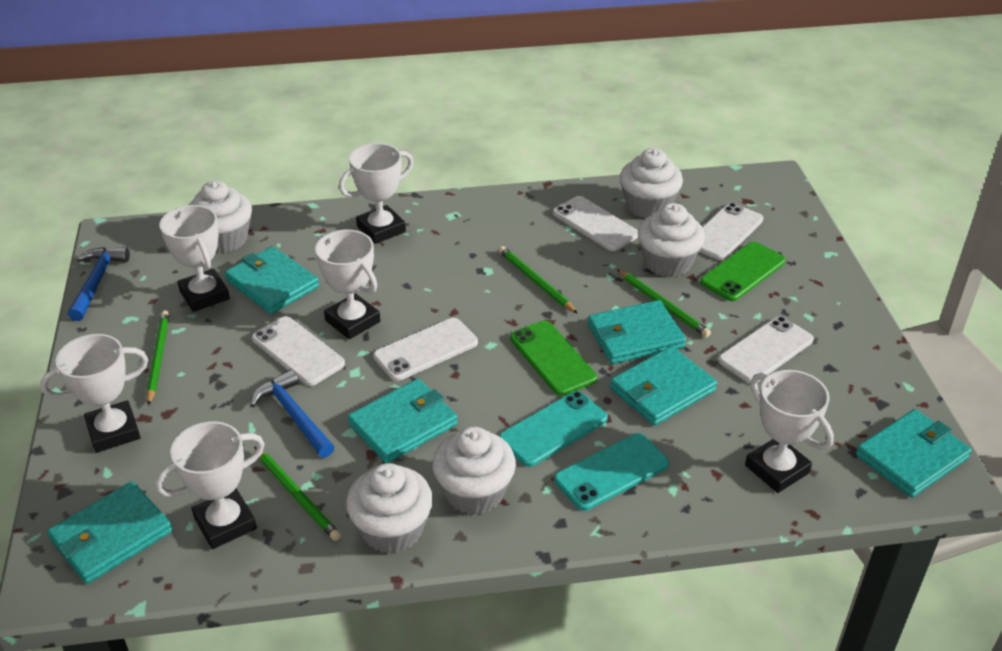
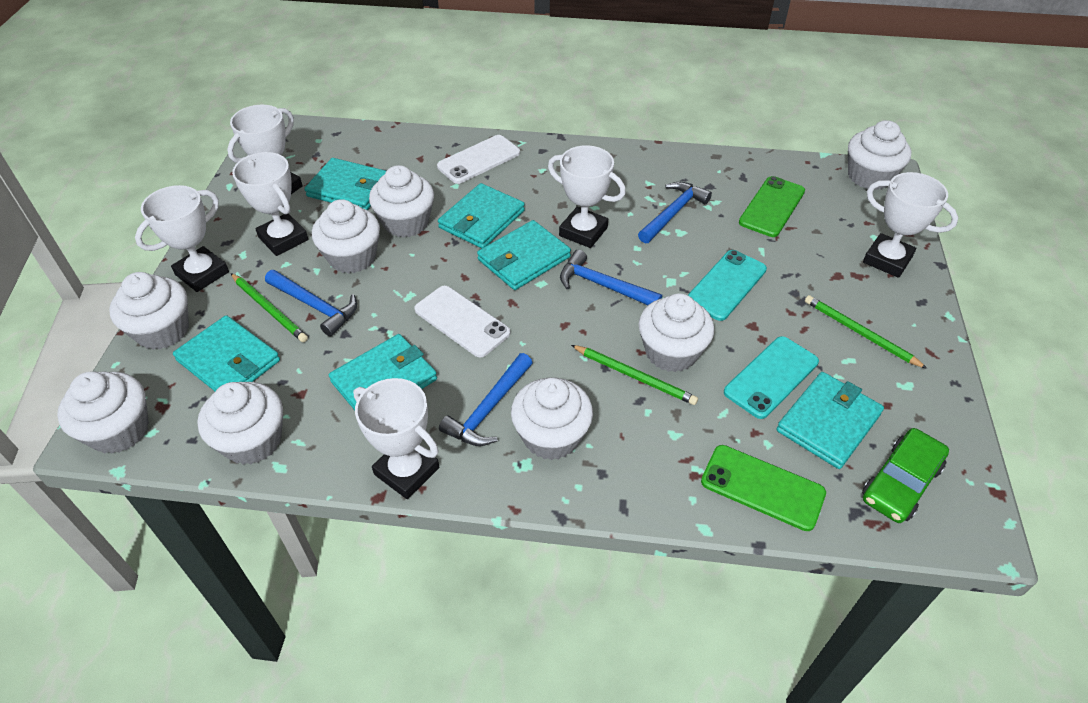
blue hammer: 2 -> 4
green car: 0 -> 1
green pencil: 4 -> 3
white cupcake: 5 -> 8
white phone: 5 -> 2

